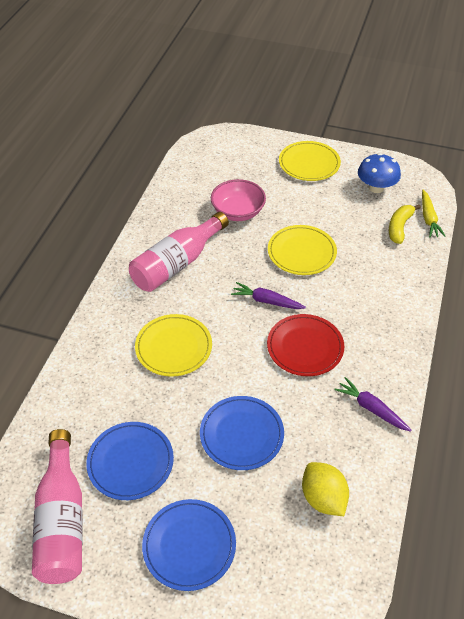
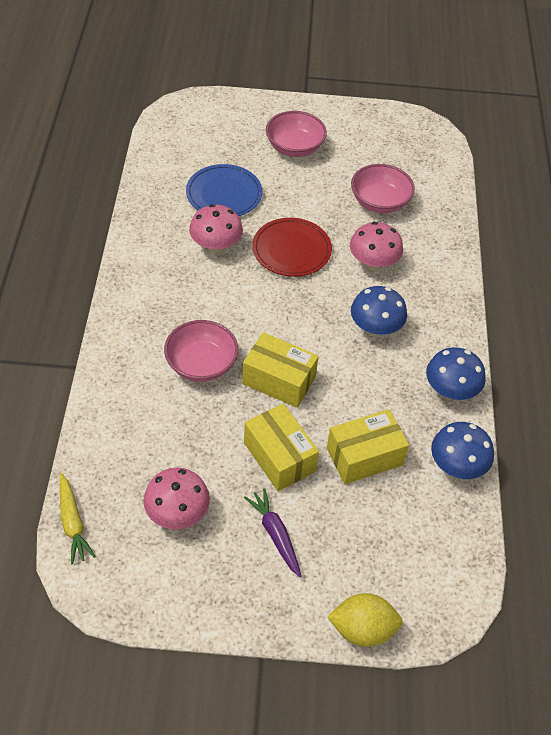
blue mushroom: 1 -> 3
blue plate: 3 -> 1
pink bottle: 2 -> 0
pink bowl: 1 -> 3
pink mushroom: 0 -> 3
purple carrot: 2 -> 1
yellow banana: 1 -> 0
yellow box: 0 -> 3
yellow plate: 3 -> 0

